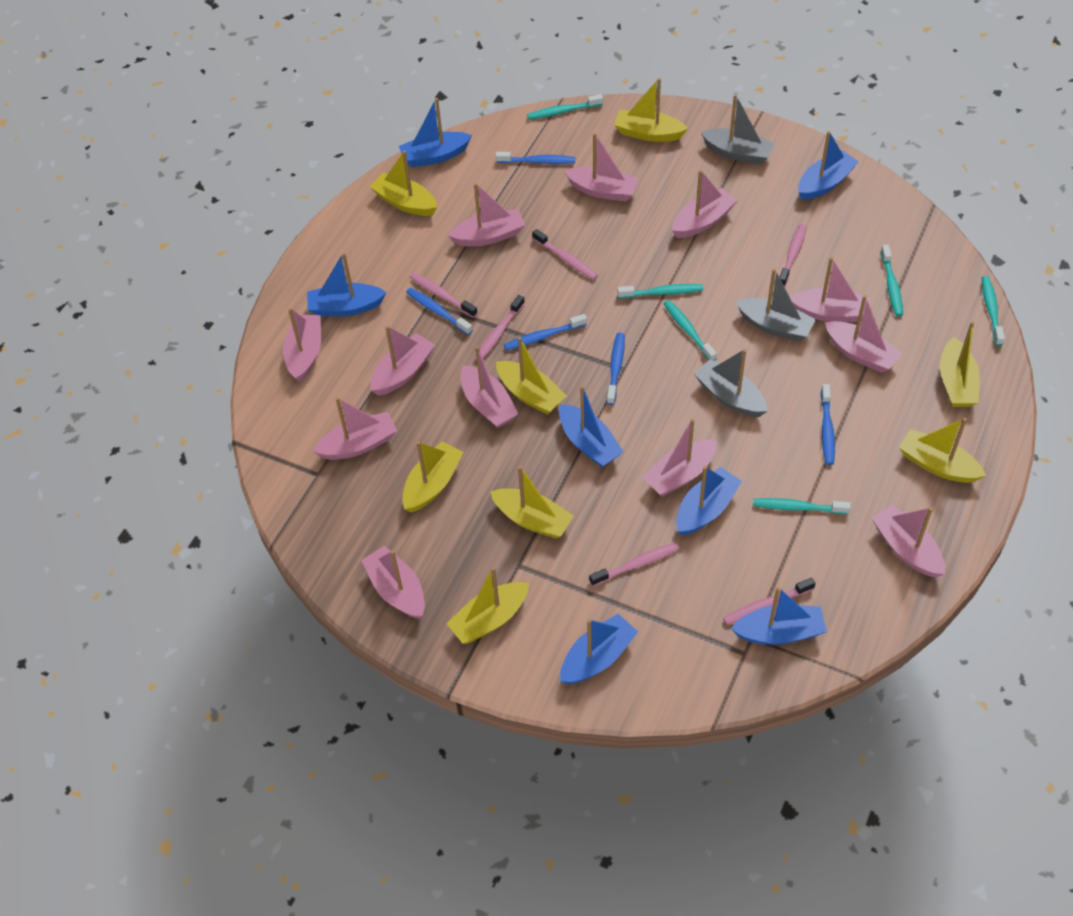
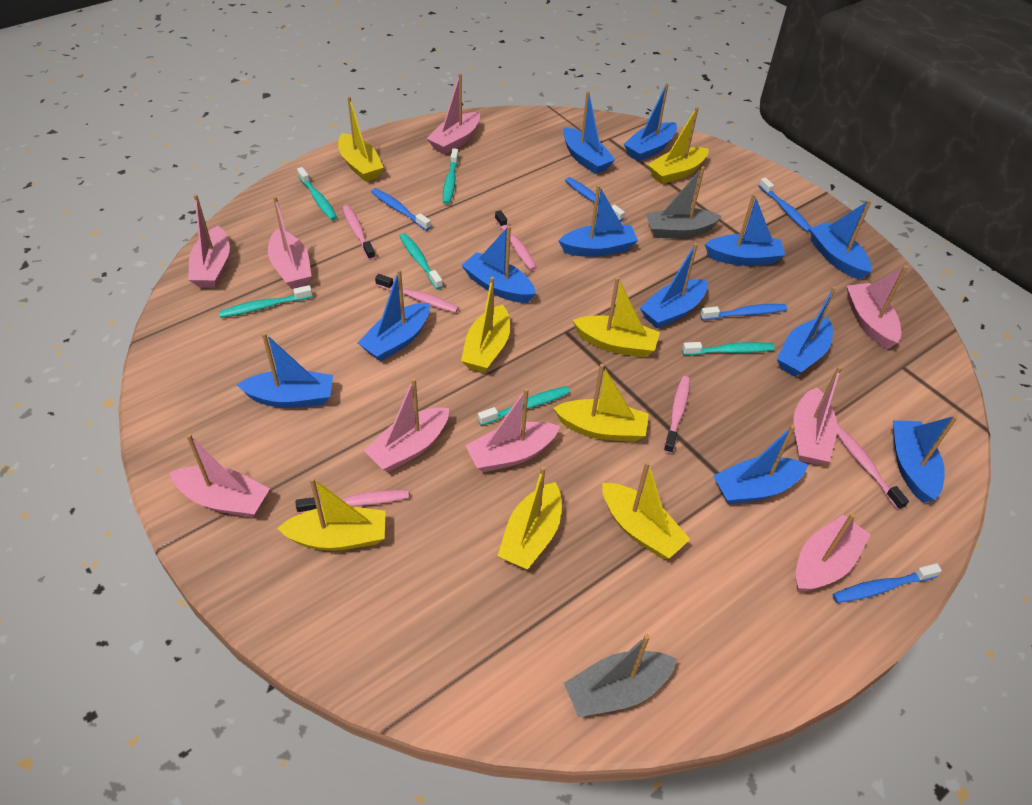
blue boat: 7 -> 12
grey boat: 3 -> 2
pink boat: 12 -> 9

